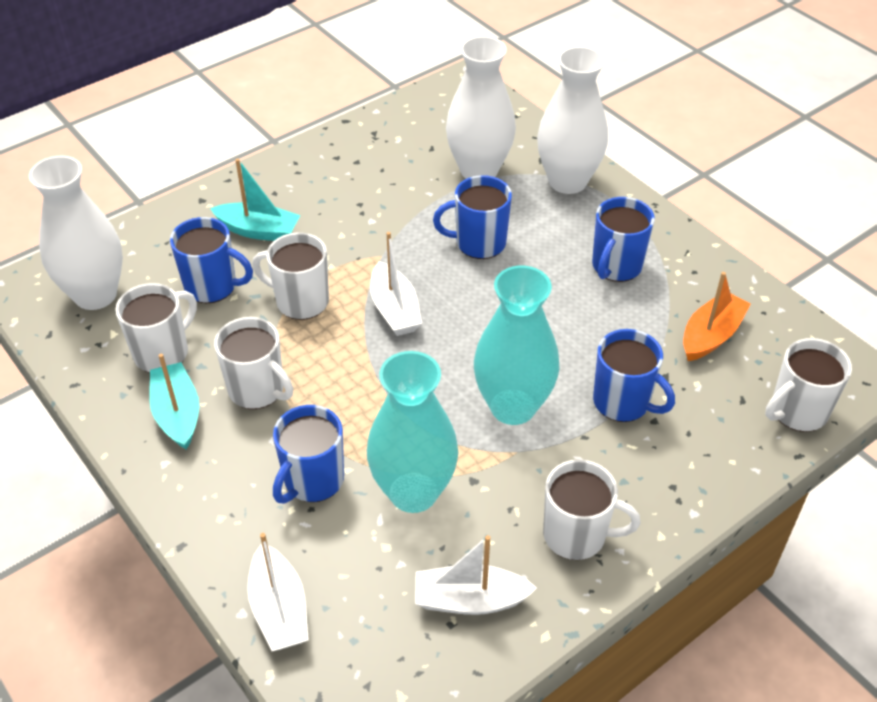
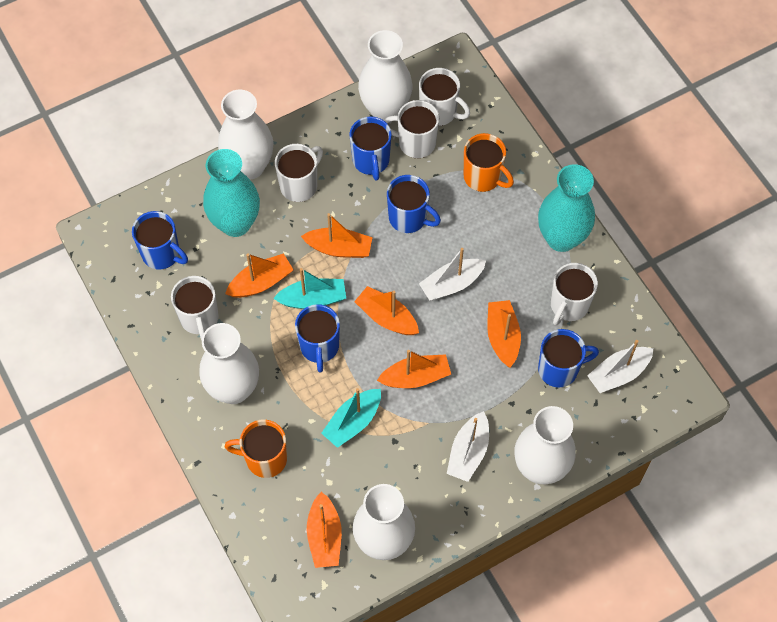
orange boat: 1 -> 6
orange mug: 0 -> 2
white vase: 3 -> 5

